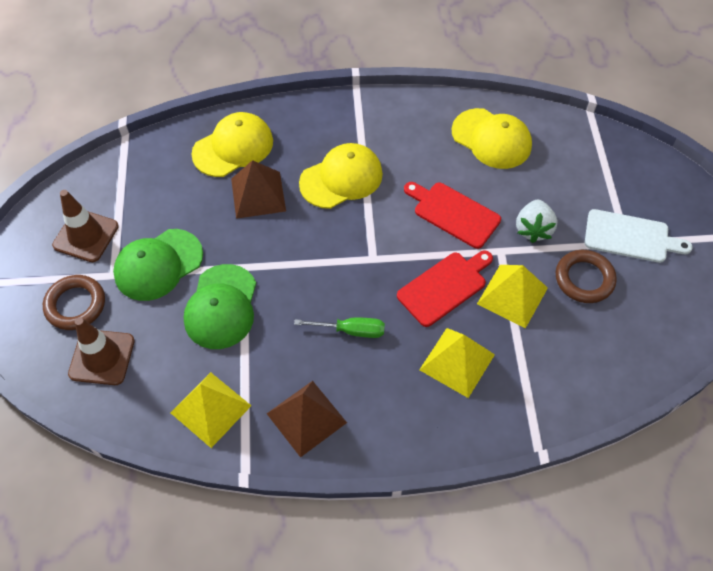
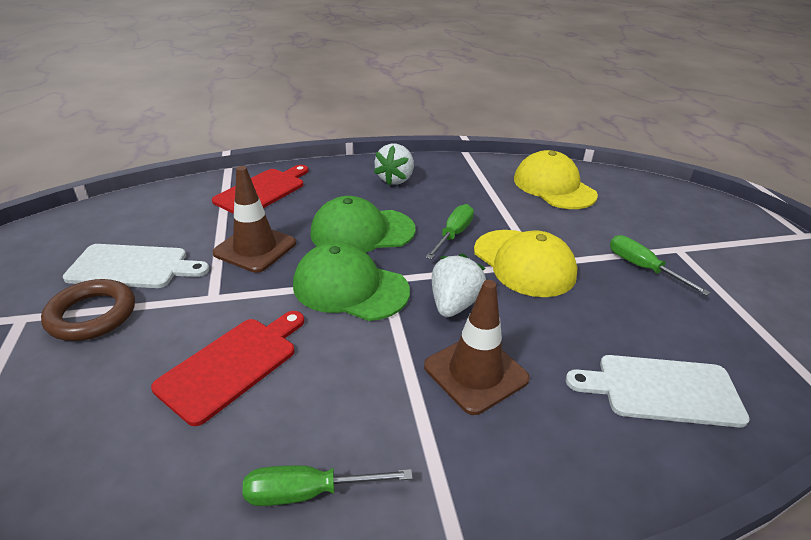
brown pyramid: 2 -> 0
brown ring: 2 -> 1
green screwdriver: 1 -> 3
white cutting board: 1 -> 2
white strawberry: 1 -> 2
yellow cap: 3 -> 2
yellow pyramid: 3 -> 0

